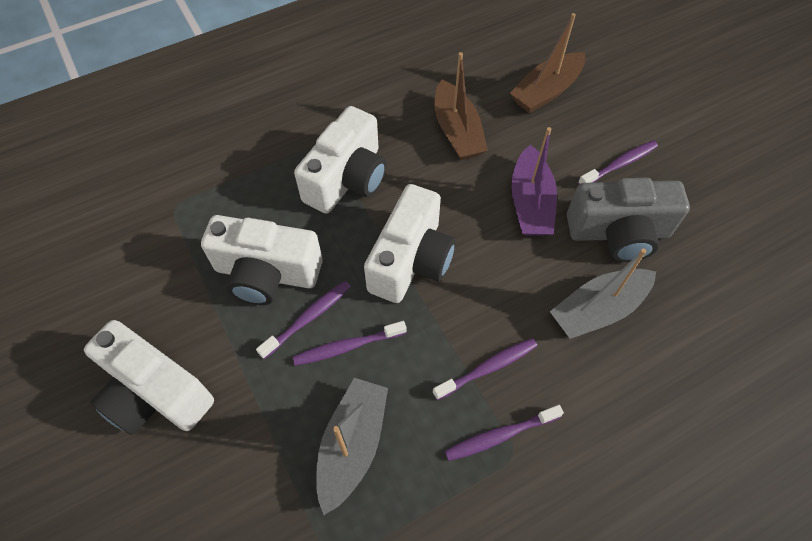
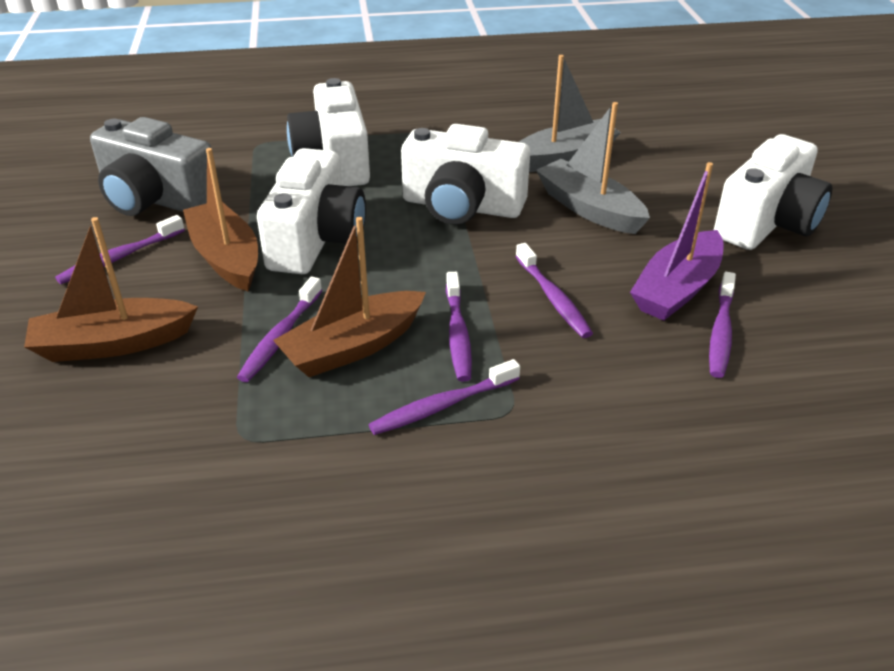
brown boat: 2 -> 3
purple toothbrush: 5 -> 6

